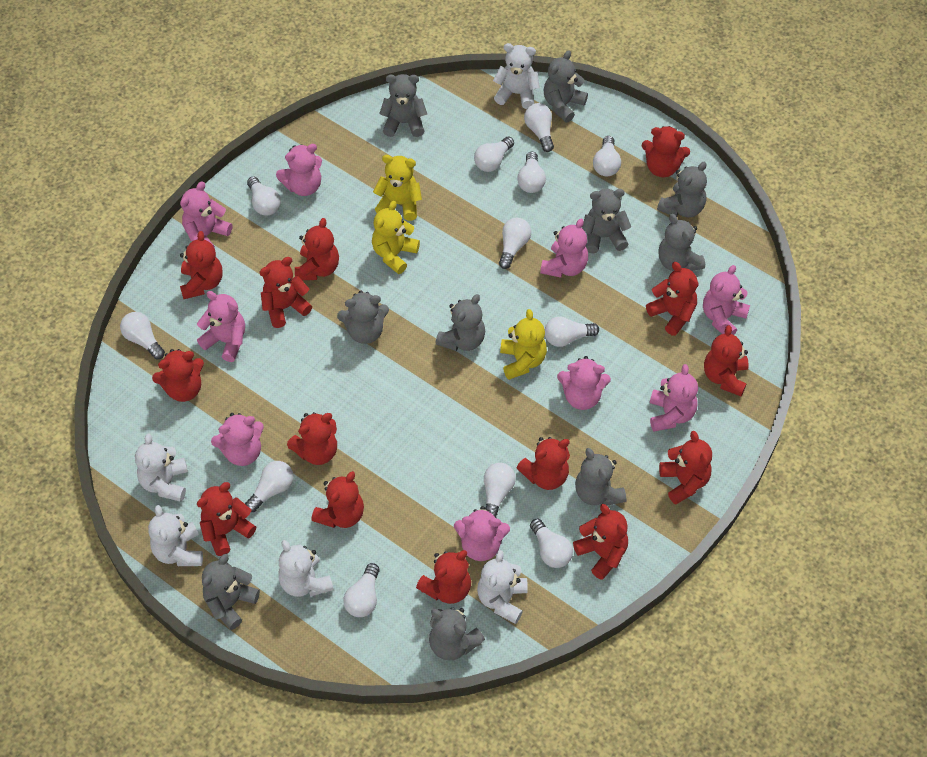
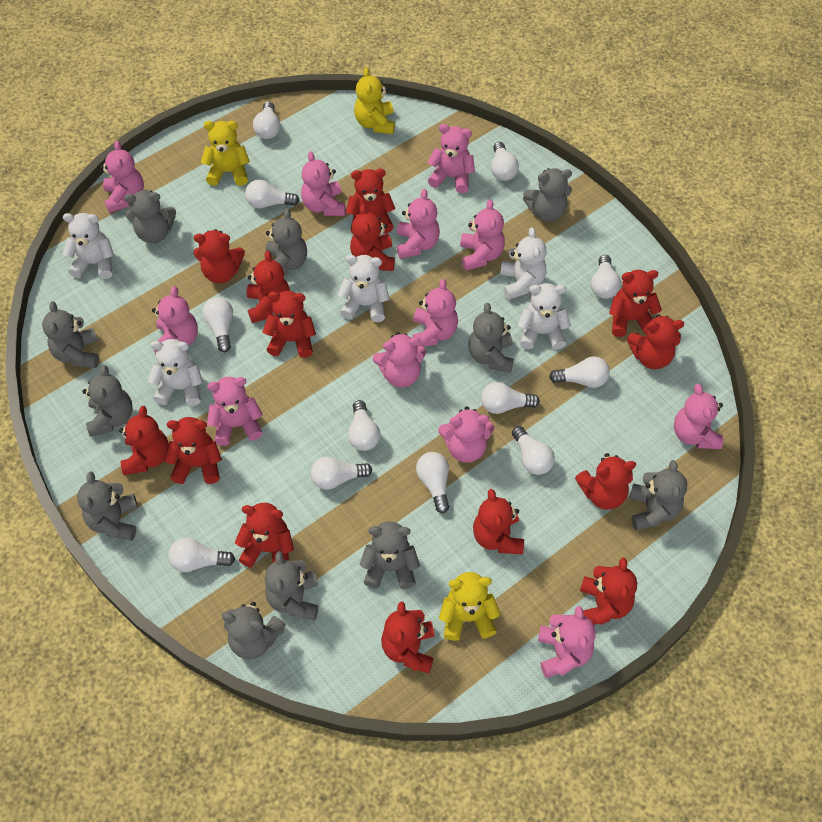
grey teddy bear: 10 -> 11
pink teddy bear: 9 -> 12

